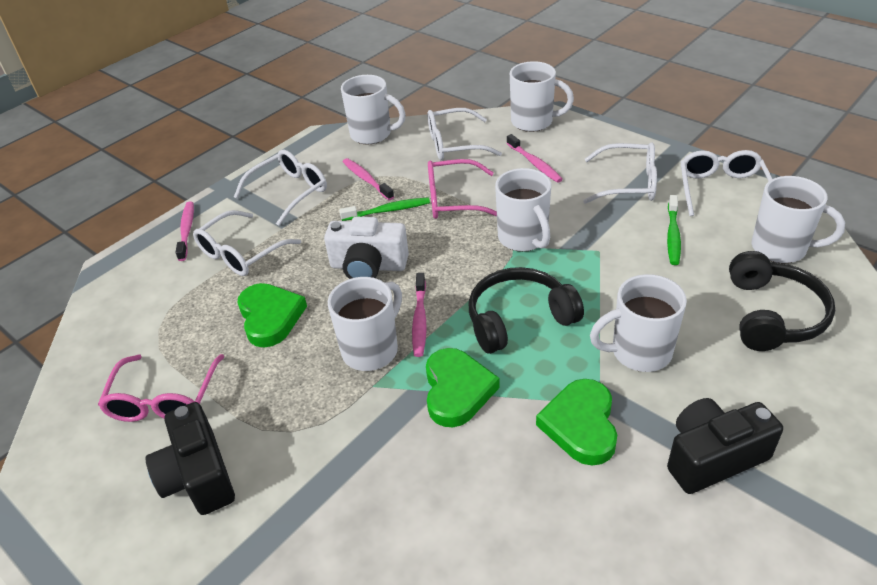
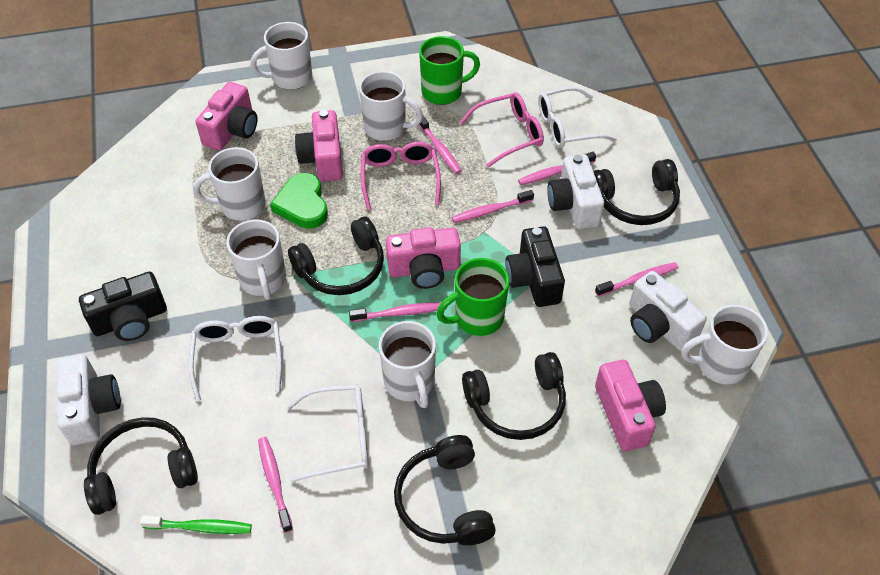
black headphones: 2 -> 5
green heart: 3 -> 1
green mug: 0 -> 2
green toothbrush: 2 -> 1
pink camera: 0 -> 4
pink toothbrush: 4 -> 6
white camera: 1 -> 3
white glasses: 5 -> 3

